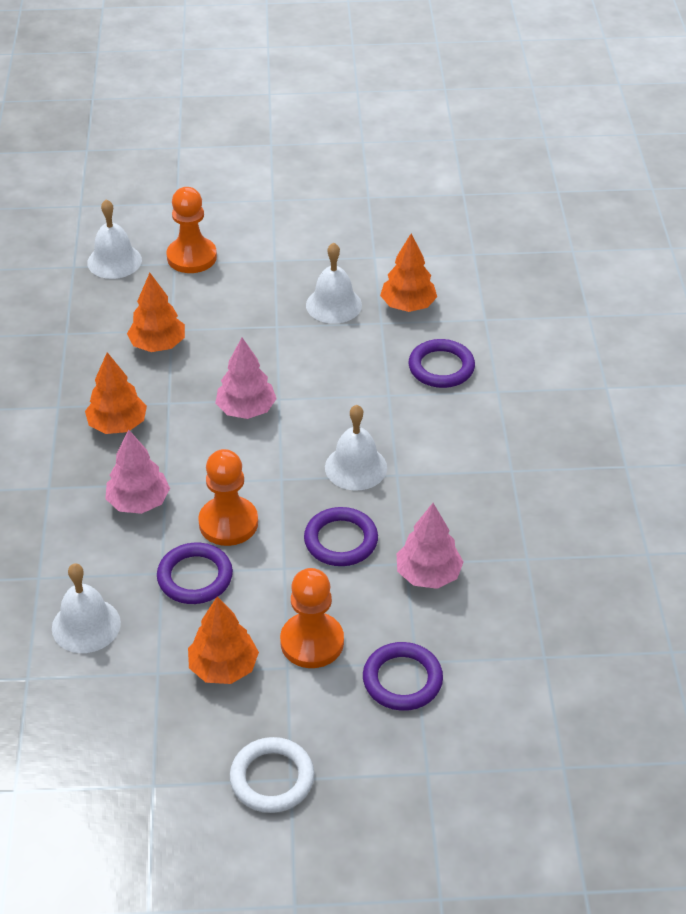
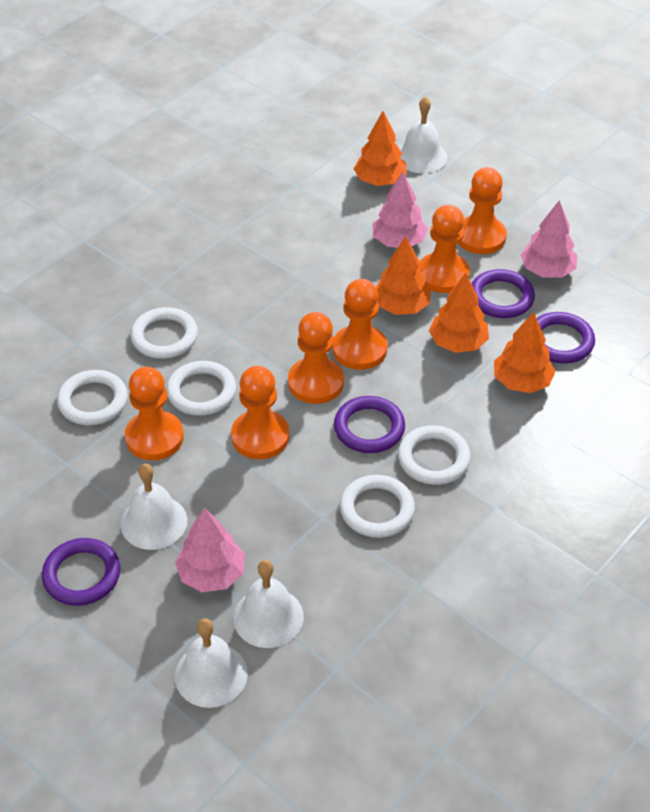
orange pawn: 3 -> 6
white ring: 1 -> 5

